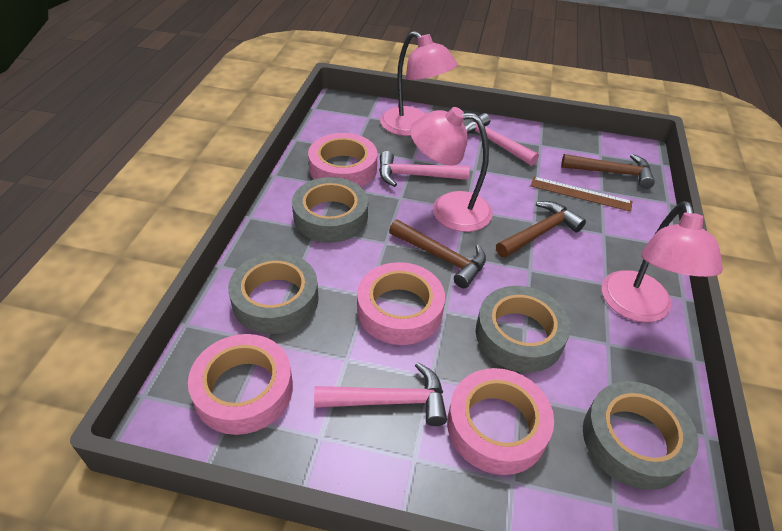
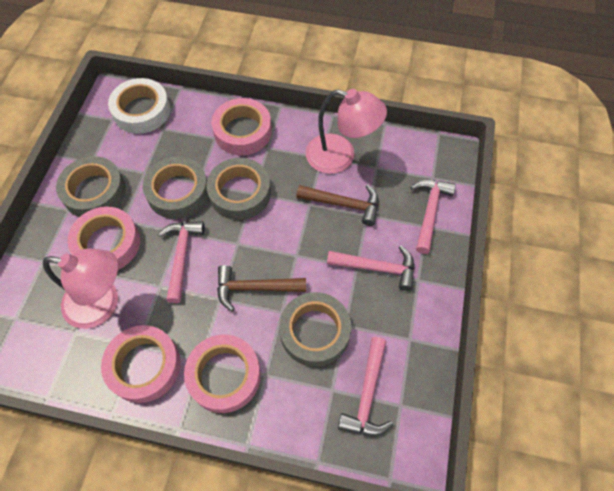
brown hammer: 3 -> 2
brown ruler: 1 -> 0
pink hammer: 3 -> 4
pink lamp: 3 -> 2
white tape: 0 -> 1

